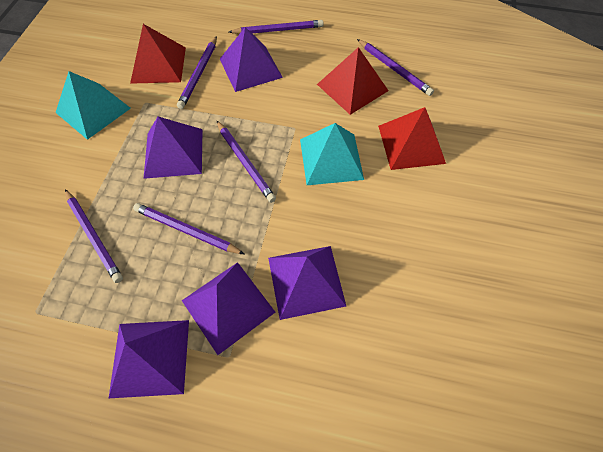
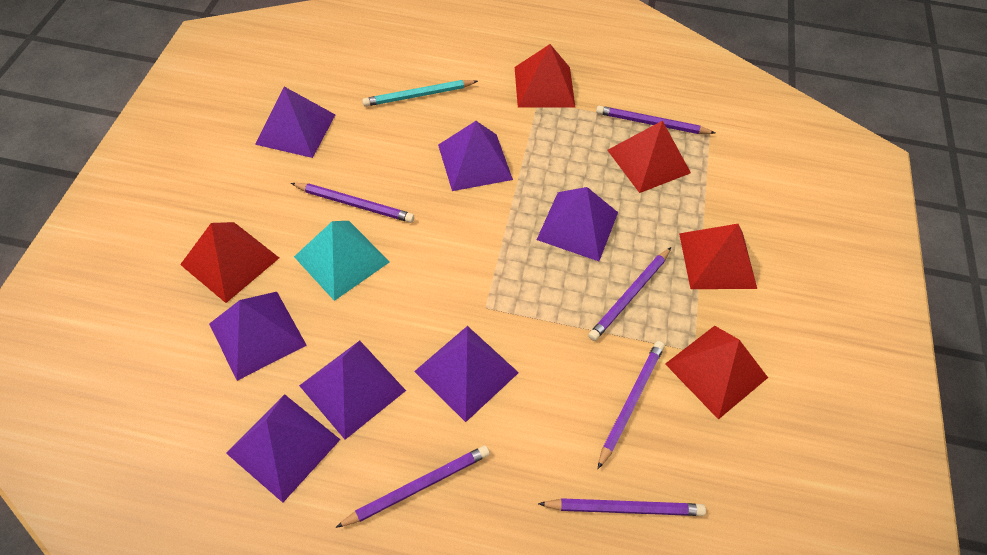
purple pyramid: 5 -> 7
red pyramid: 3 -> 5
turquoise pencil: 0 -> 1
turquoise pyramid: 2 -> 1

